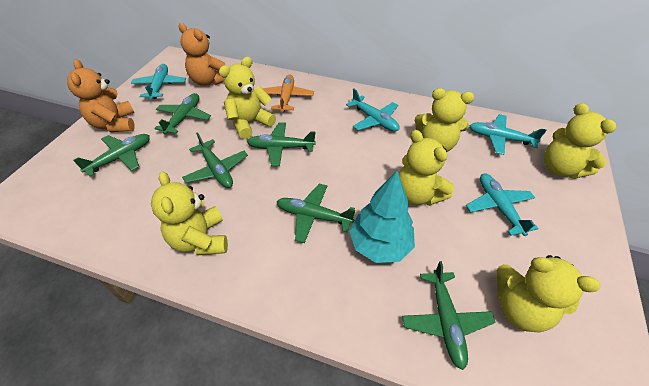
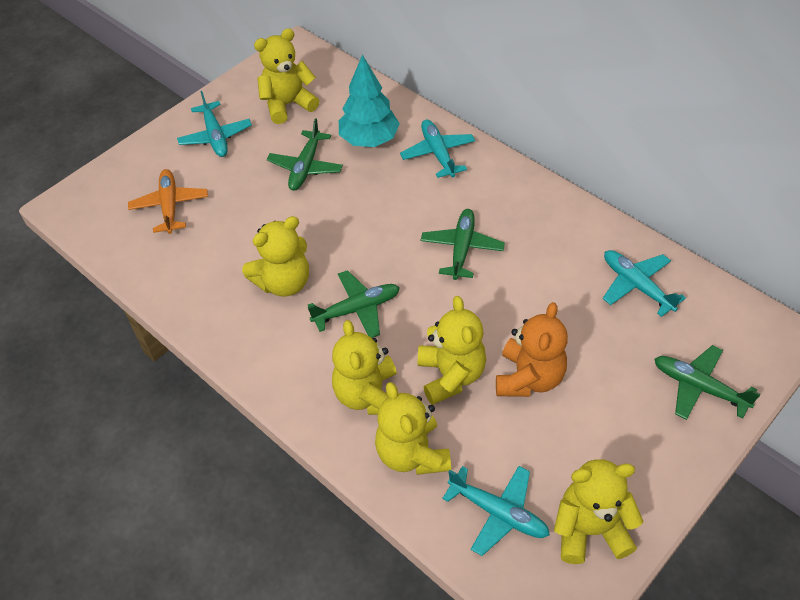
green plane: 6 -> 4
orange teddy bear: 2 -> 1

